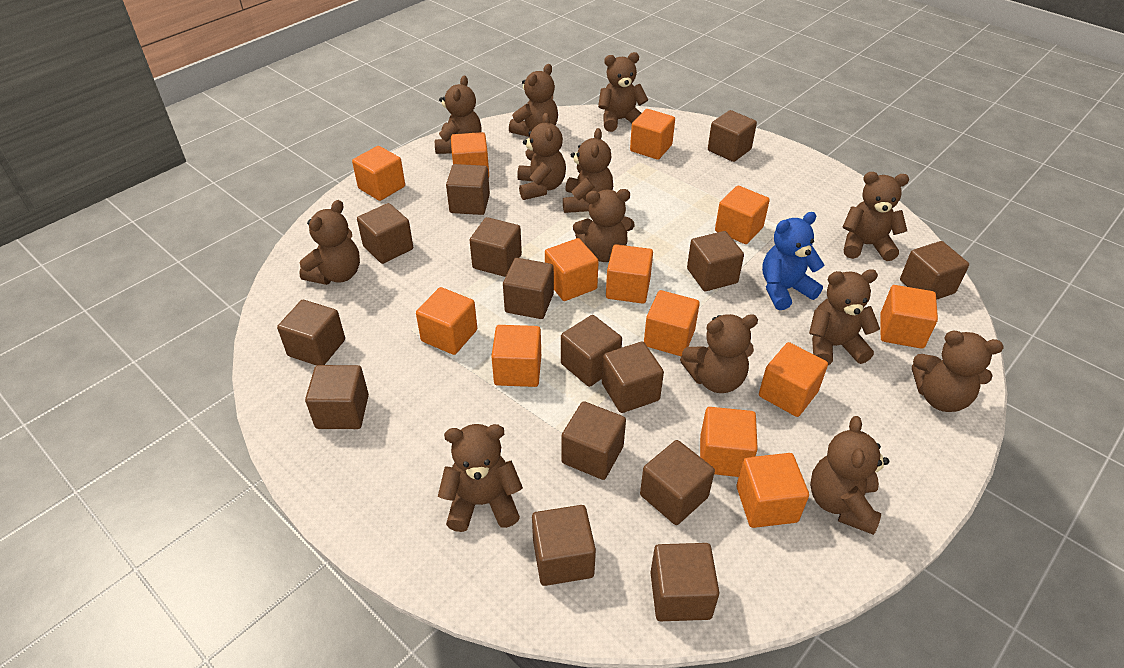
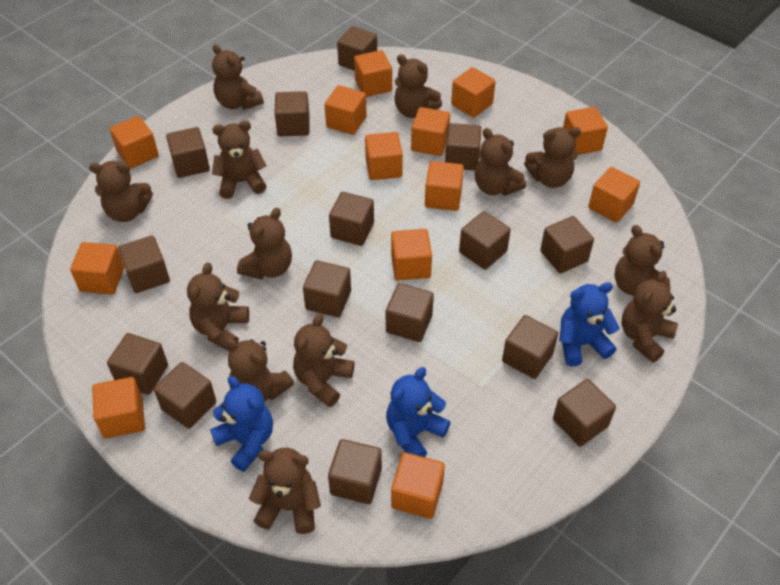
blue teddy bear: 1 -> 3

